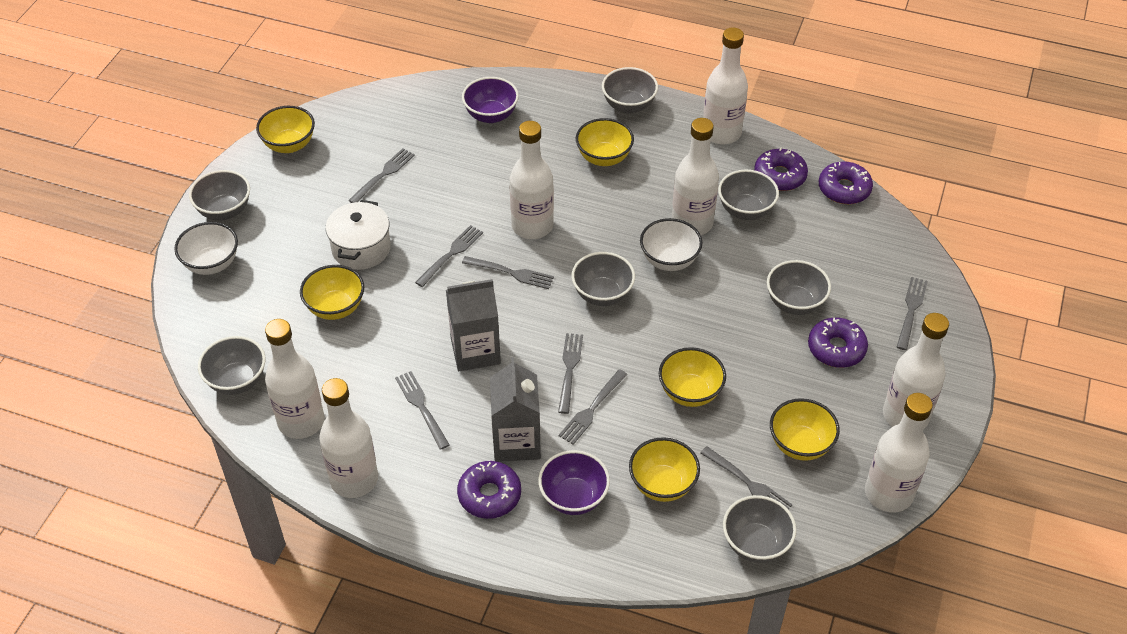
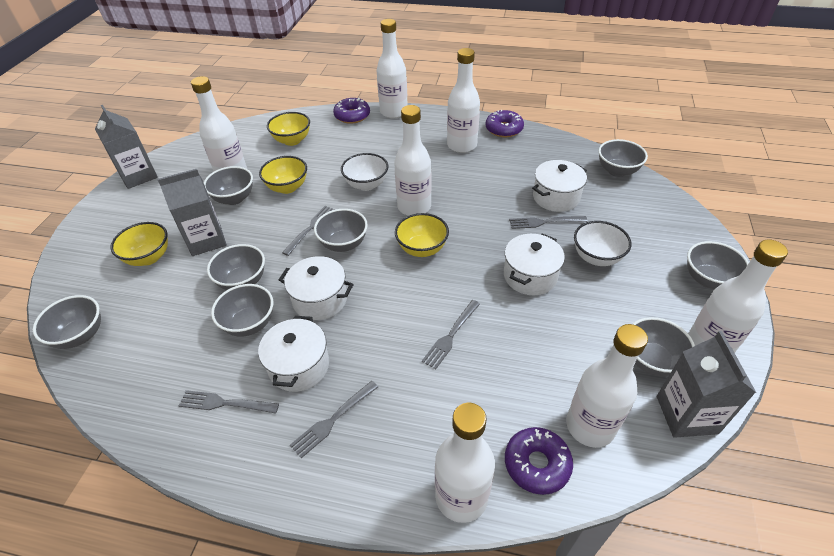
grey bowl: 7 -> 8
grey carton: 2 -> 3
grey fork: 8 -> 5
purple bowl: 2 -> 0
purple donut: 4 -> 3
white pot: 1 -> 4
yellow bowl: 6 -> 4

